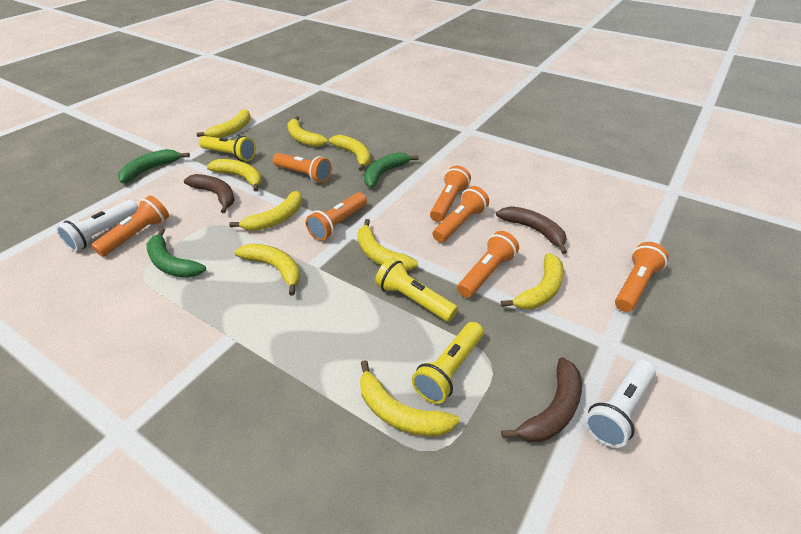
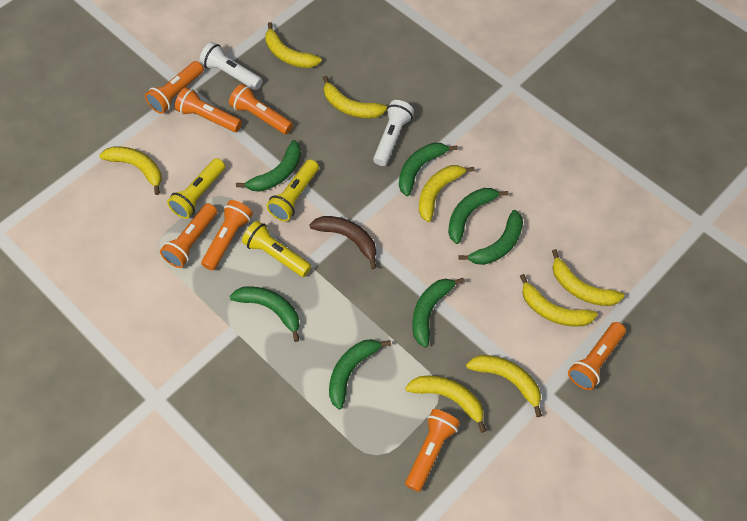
brown banana: 3 -> 1
green banana: 3 -> 7
yellow banana: 9 -> 8

